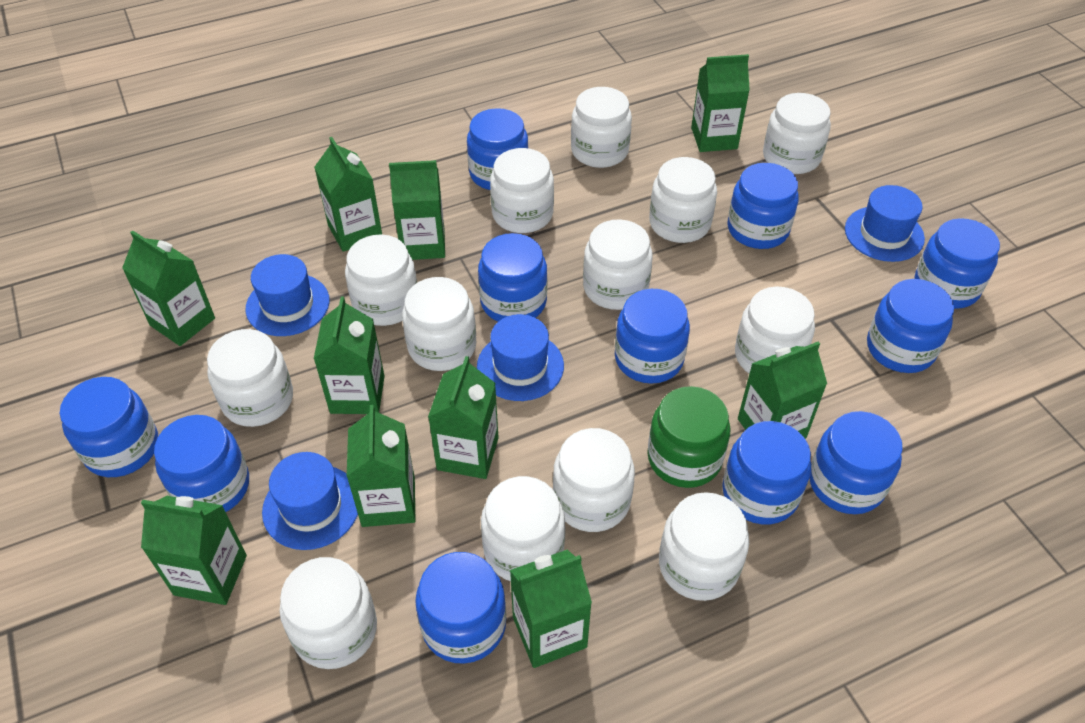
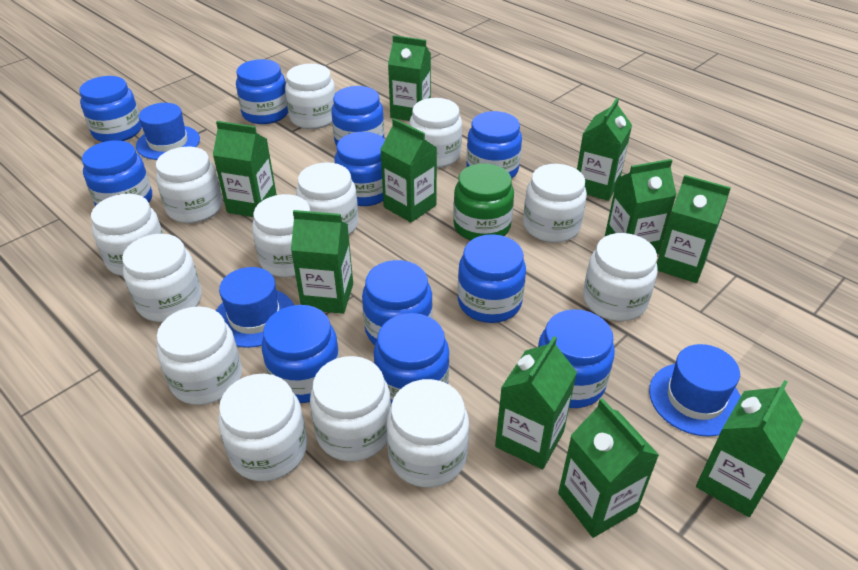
blue hat: 4 -> 3

